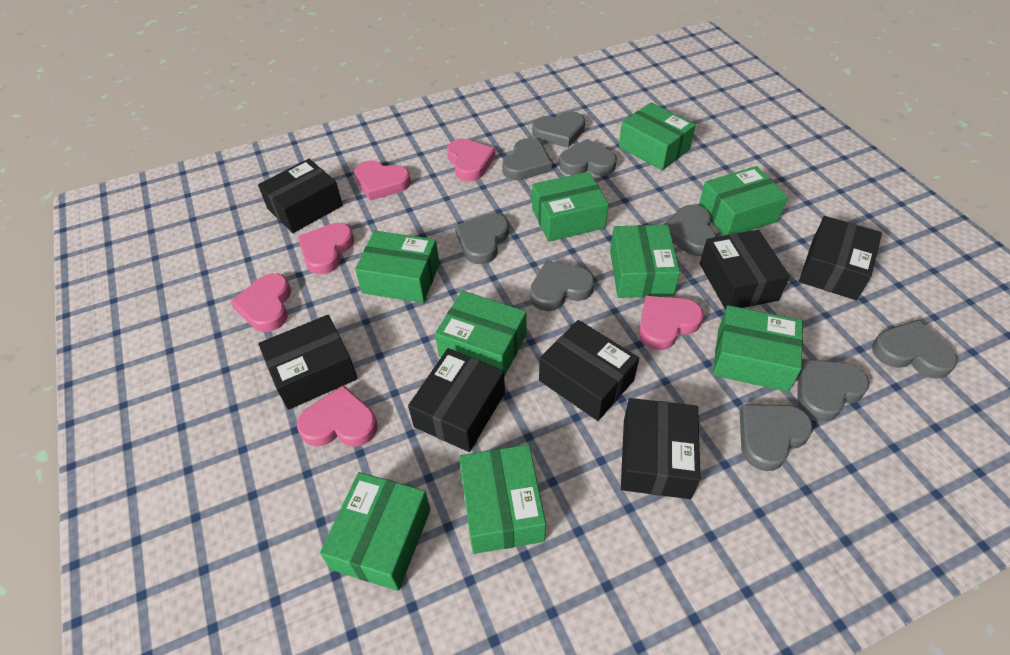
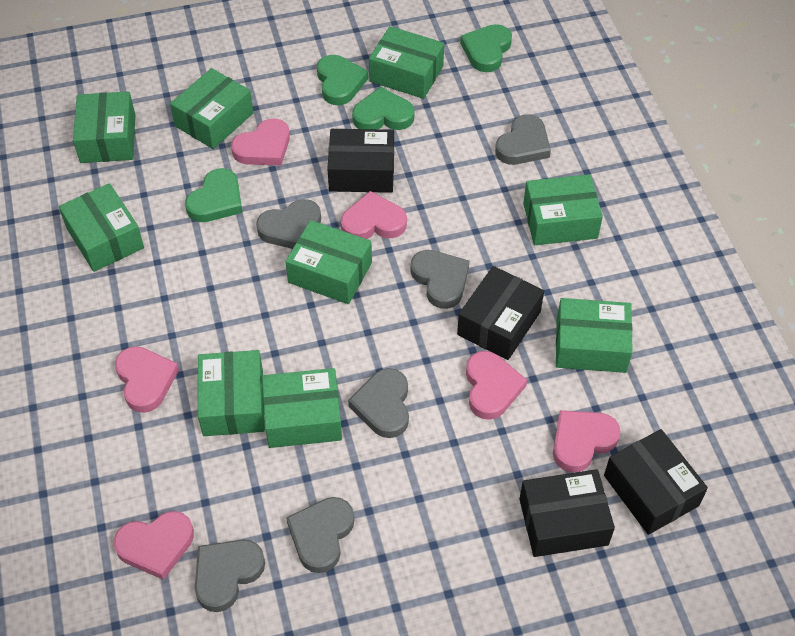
black box: 7 -> 4
green heart: 0 -> 4
grey heart: 9 -> 6

